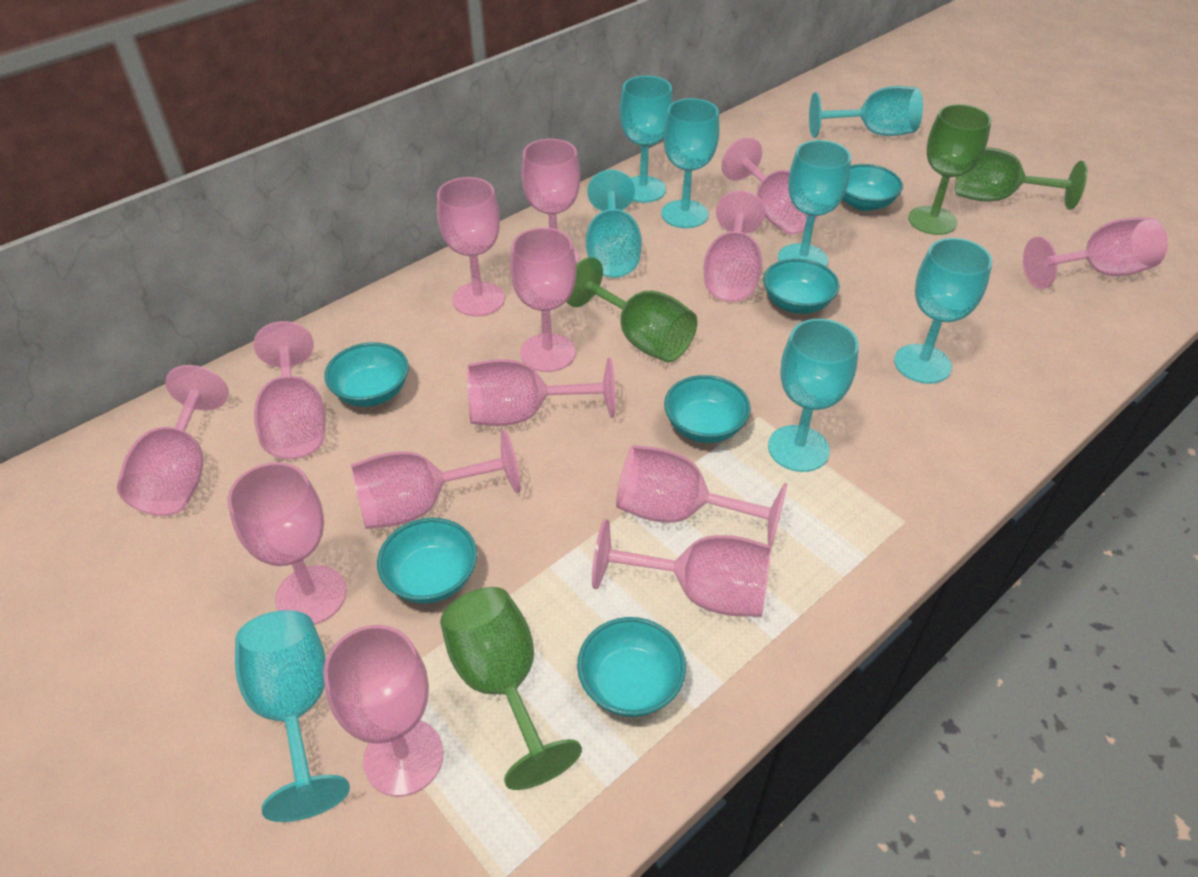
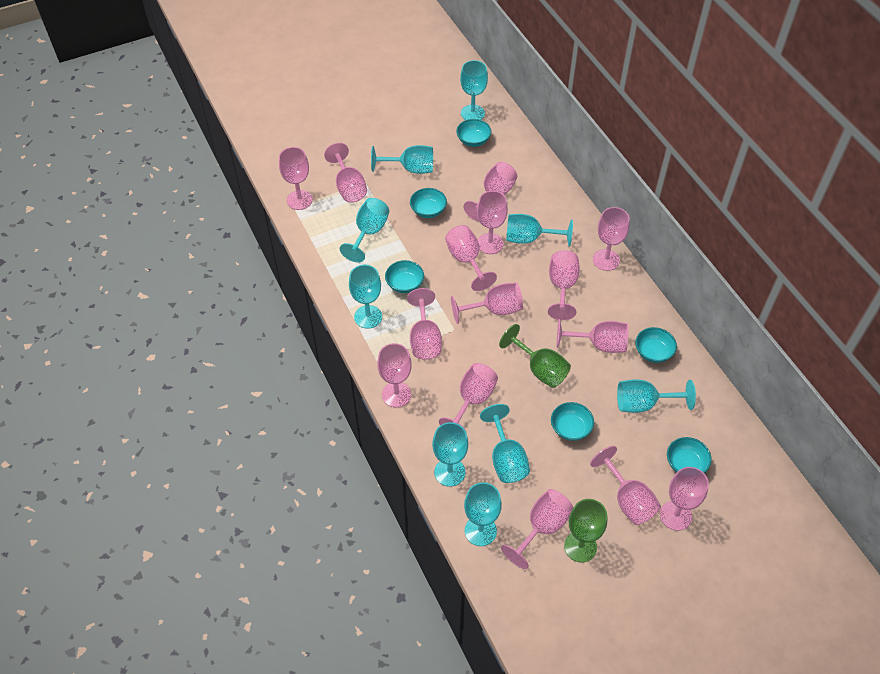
green goblet: 4 -> 2
pink goblet: 14 -> 15
turquoise goblet: 8 -> 9

